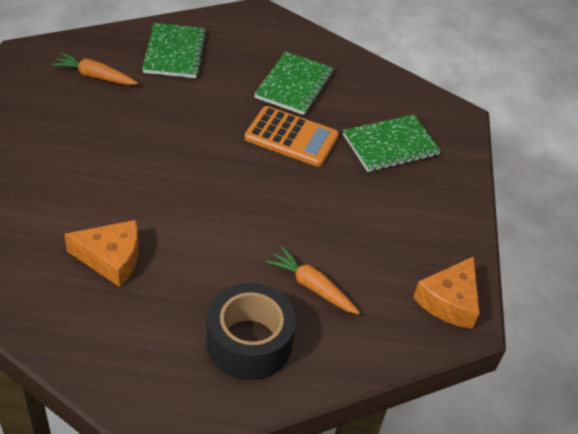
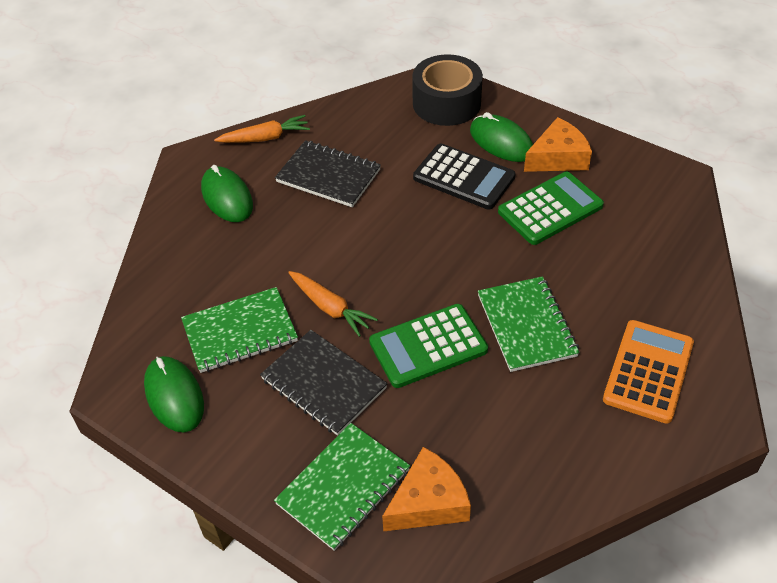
black calculator: 0 -> 1
black notebook: 0 -> 2
green calculator: 0 -> 2
green mouse: 0 -> 3

